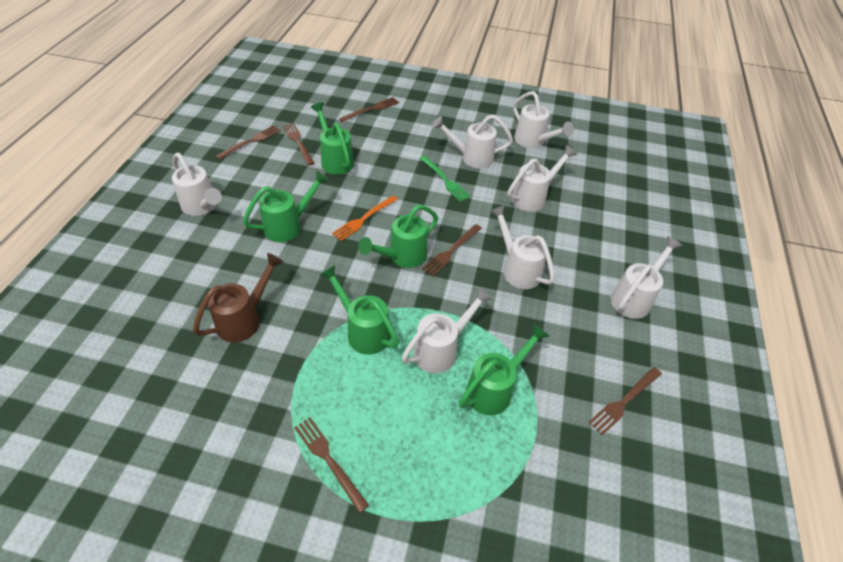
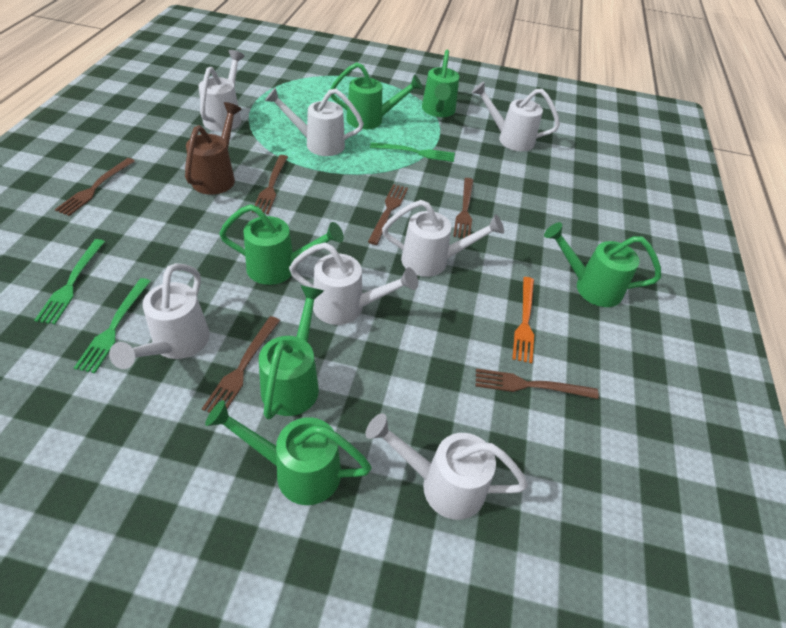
green fork: 1 -> 3
green watering can: 5 -> 6

